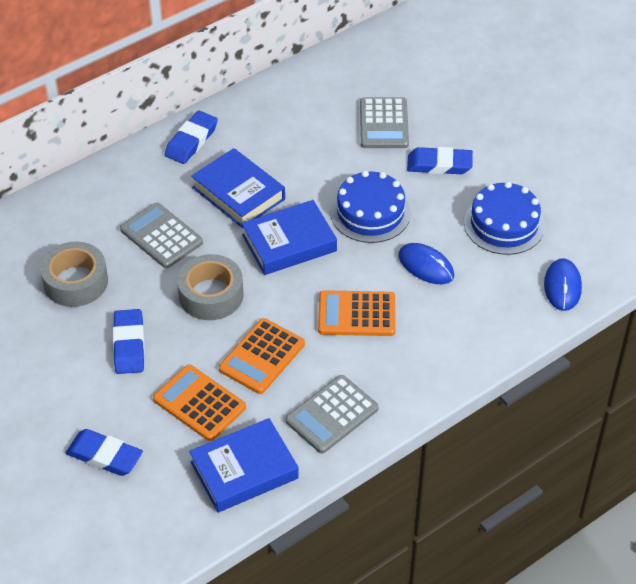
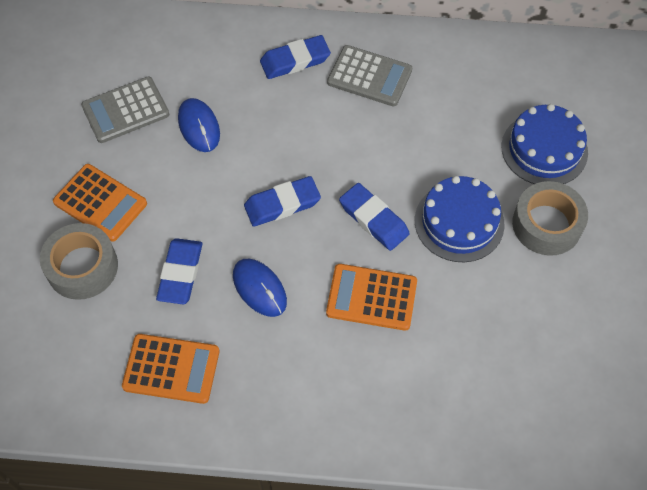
blue book: 3 -> 0
grey calculator: 3 -> 2

